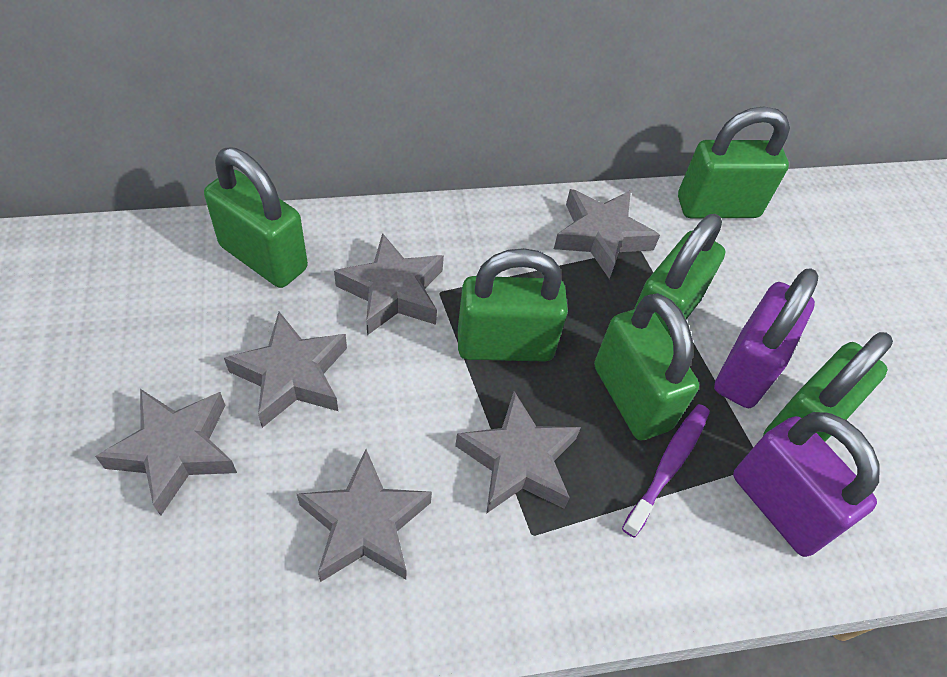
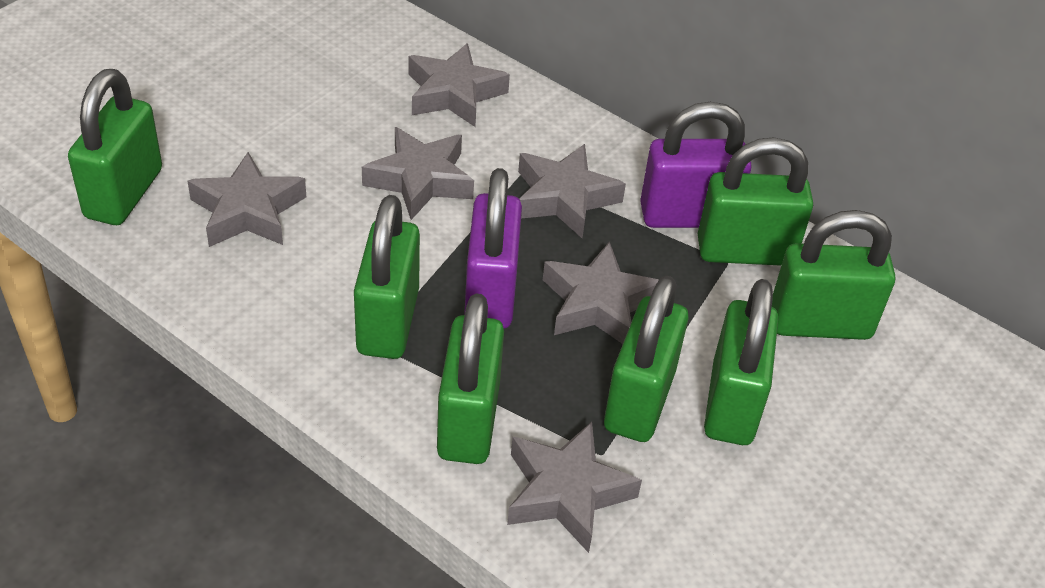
green padlock: 6 -> 7
purple toothbrush: 1 -> 0

